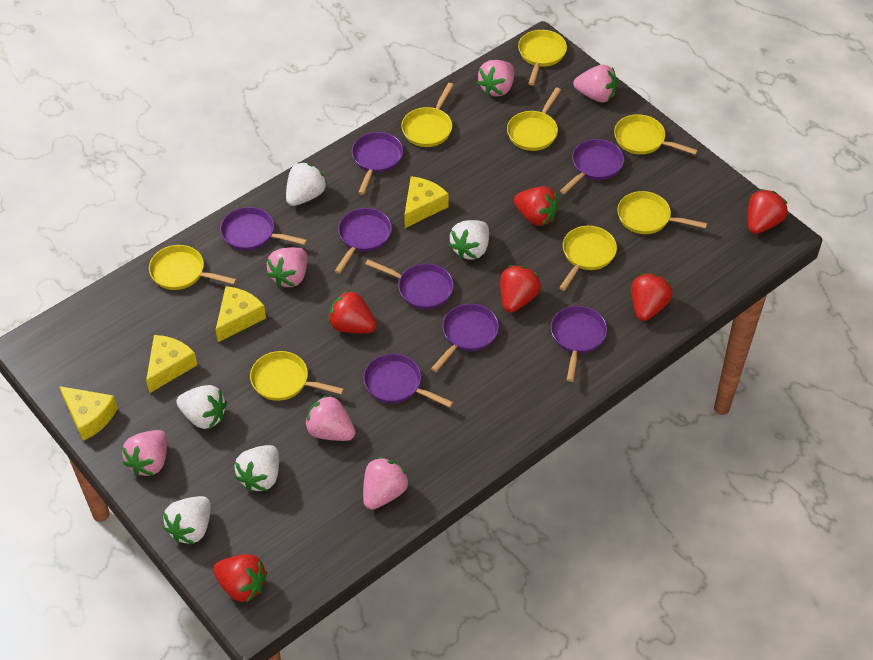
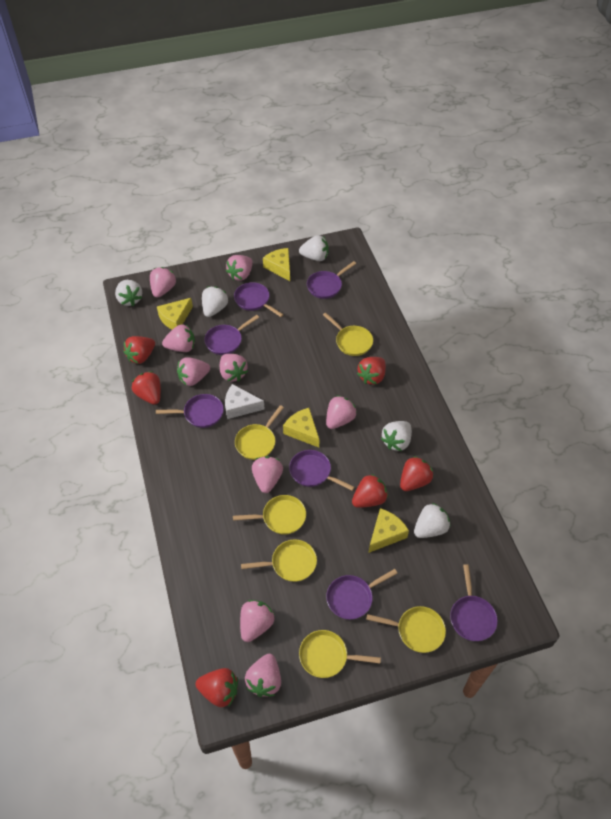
pink strawberry: 6 -> 9
purple pan: 8 -> 7
white cheese: 0 -> 1
yellow pan: 8 -> 6

